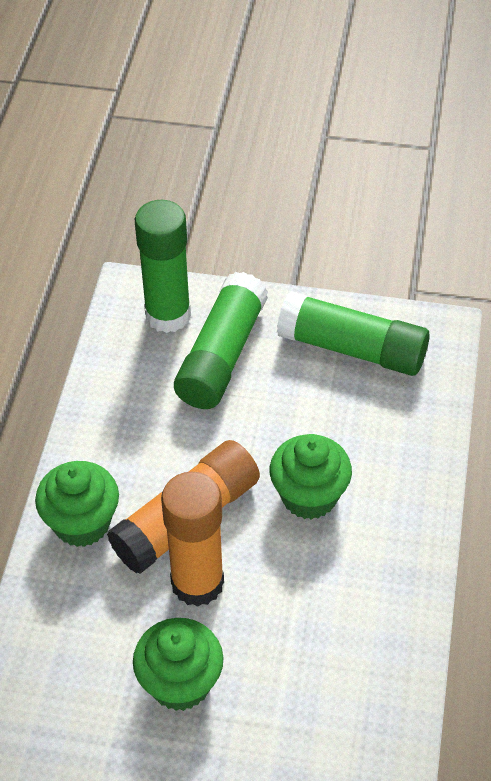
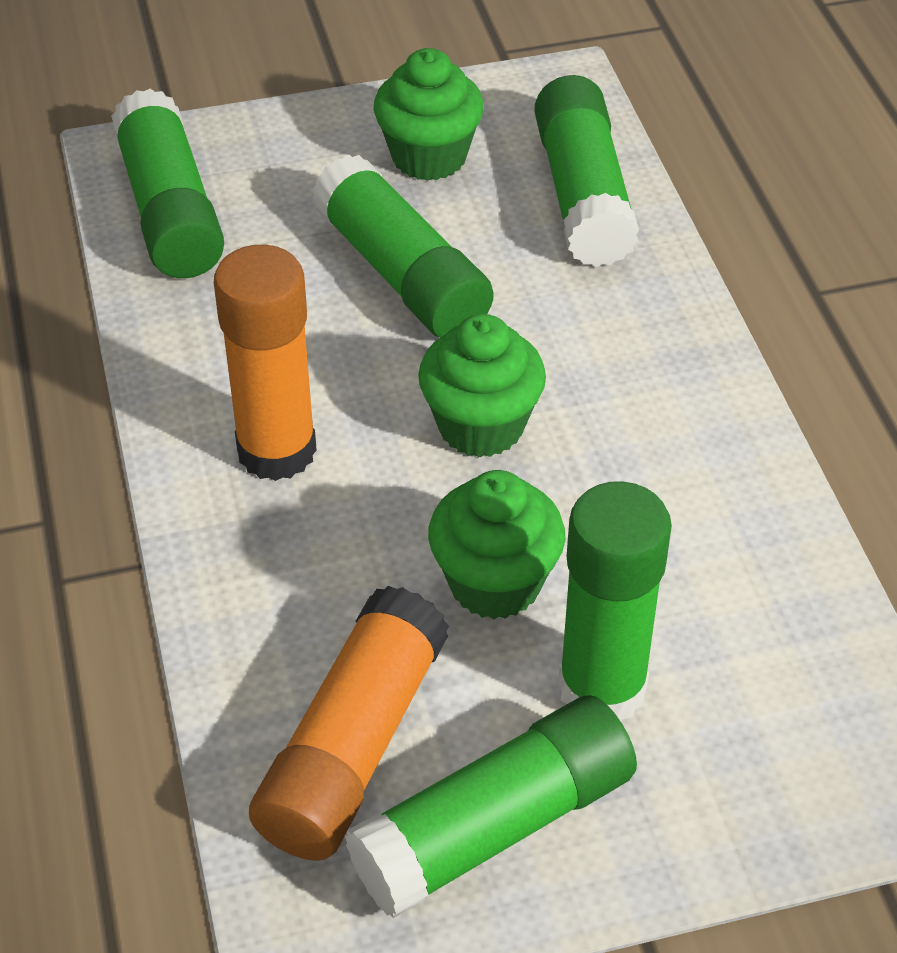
green glue stick: 3 -> 5

